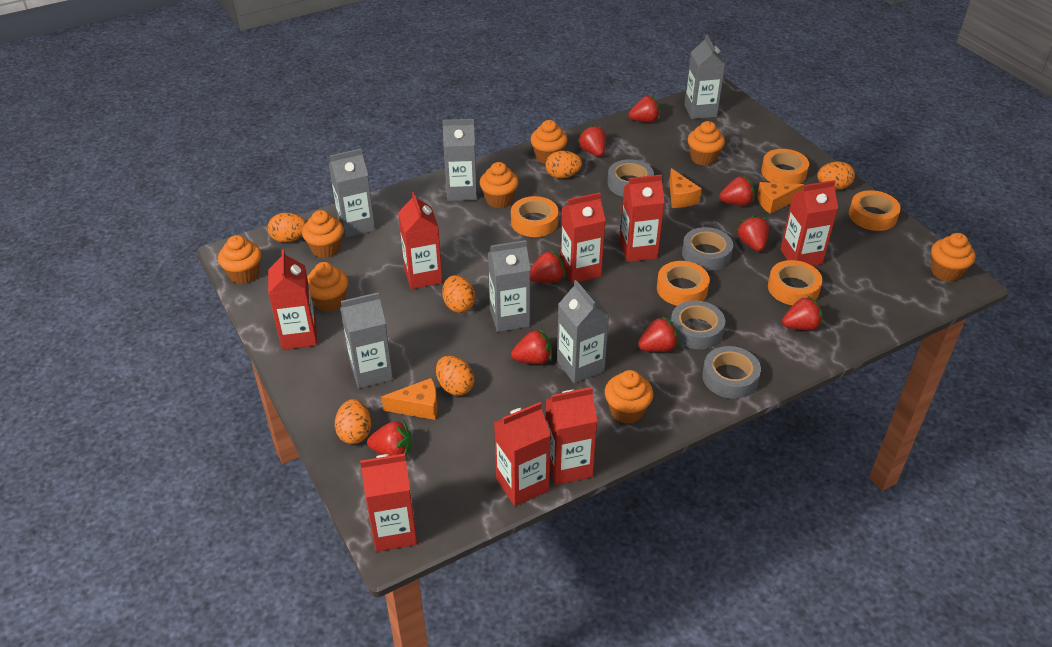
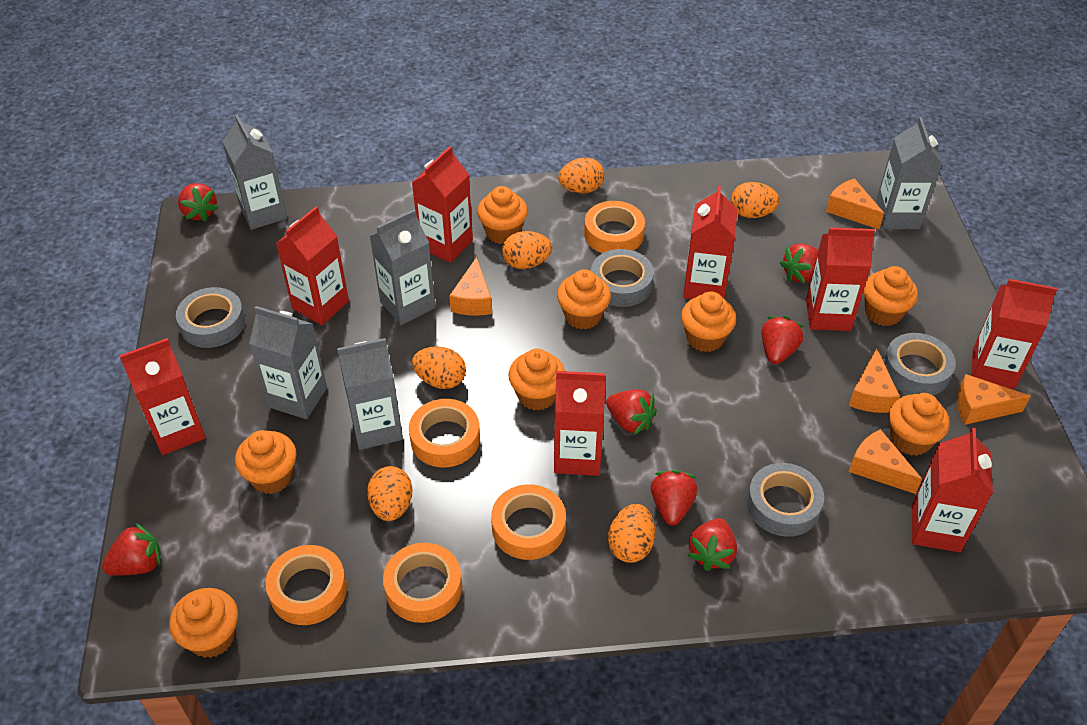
grey carton: 6 -> 5
orange cheese: 3 -> 5
red strawberry: 9 -> 7

